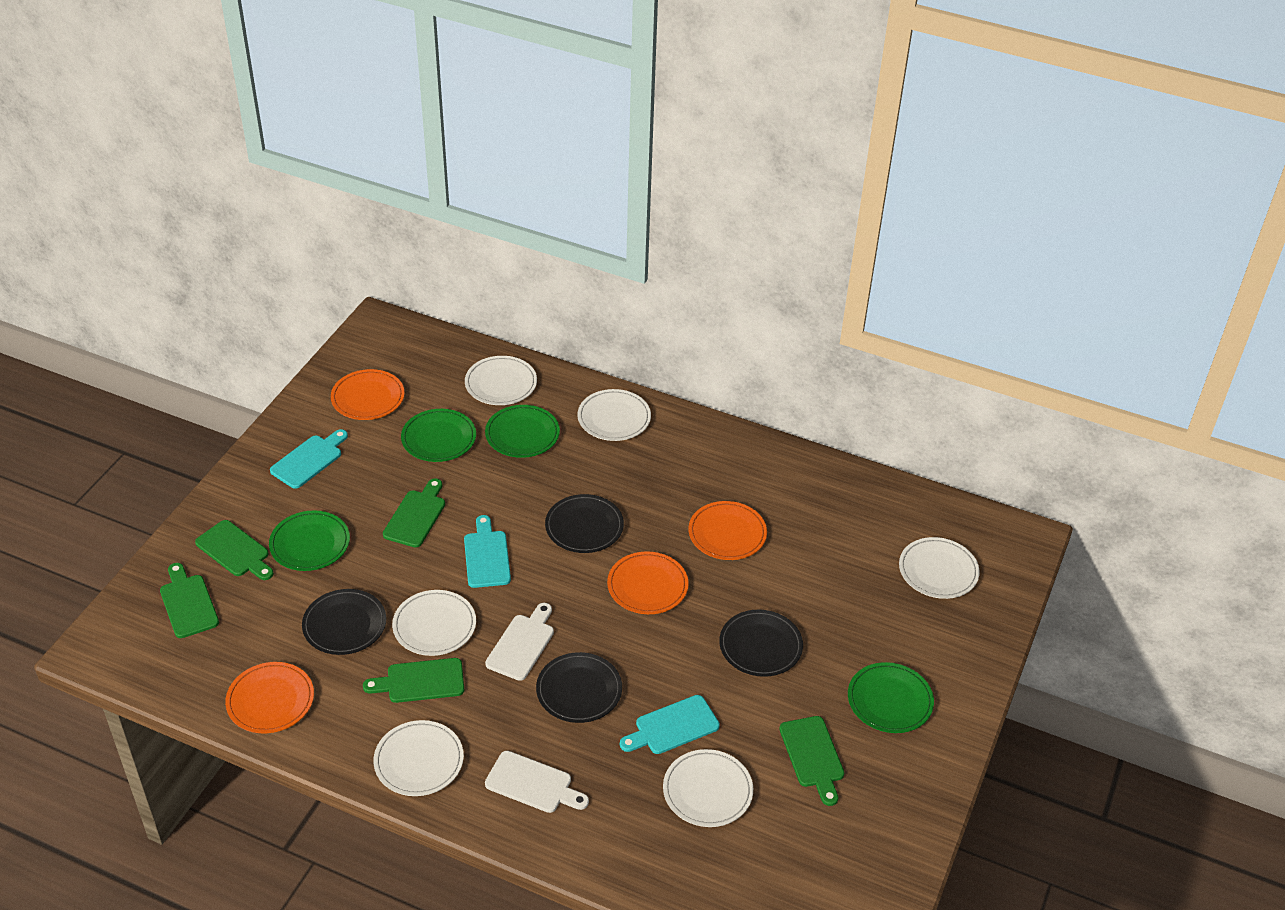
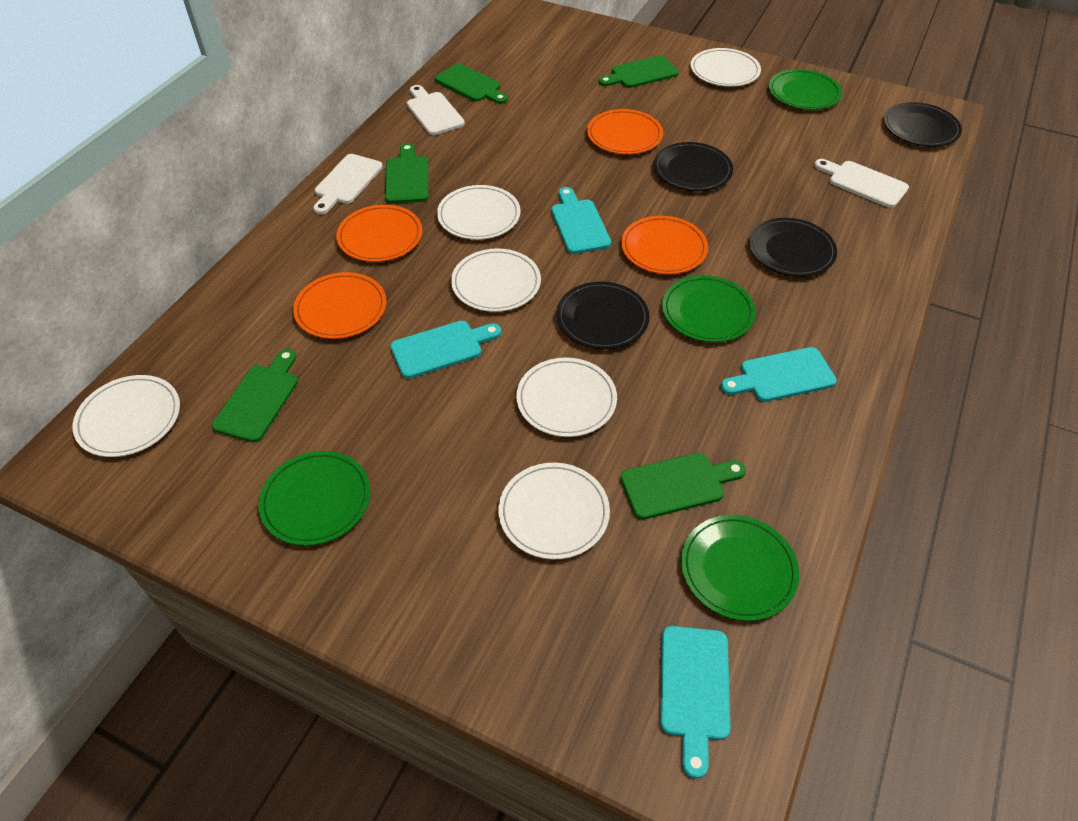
turquoise cutting board: 3 -> 4
white cutting board: 2 -> 3

